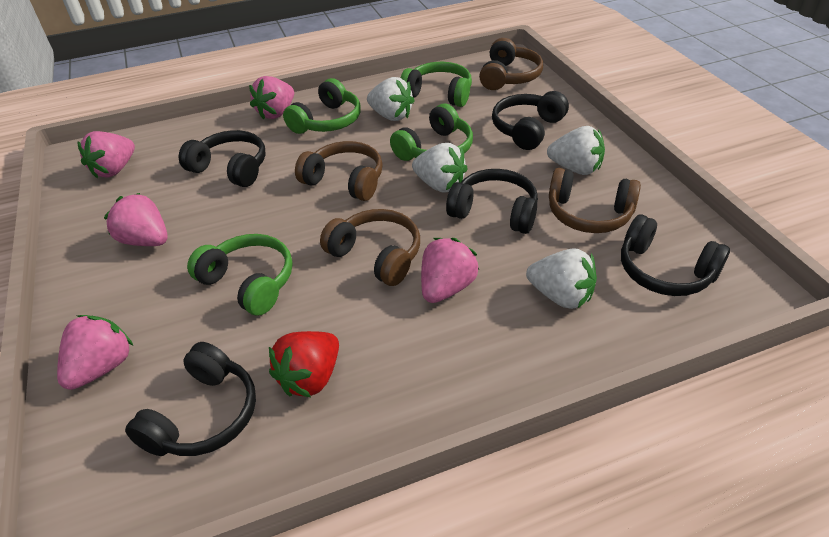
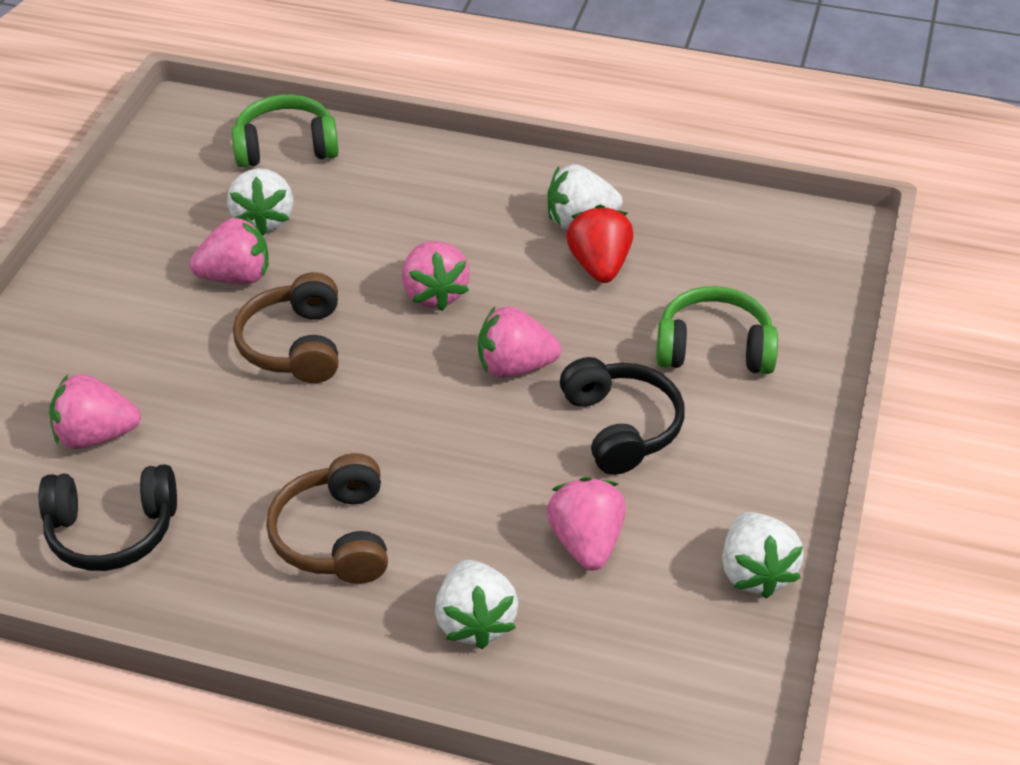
black headphones: 5 -> 2
brown headphones: 4 -> 2
green headphones: 4 -> 2

